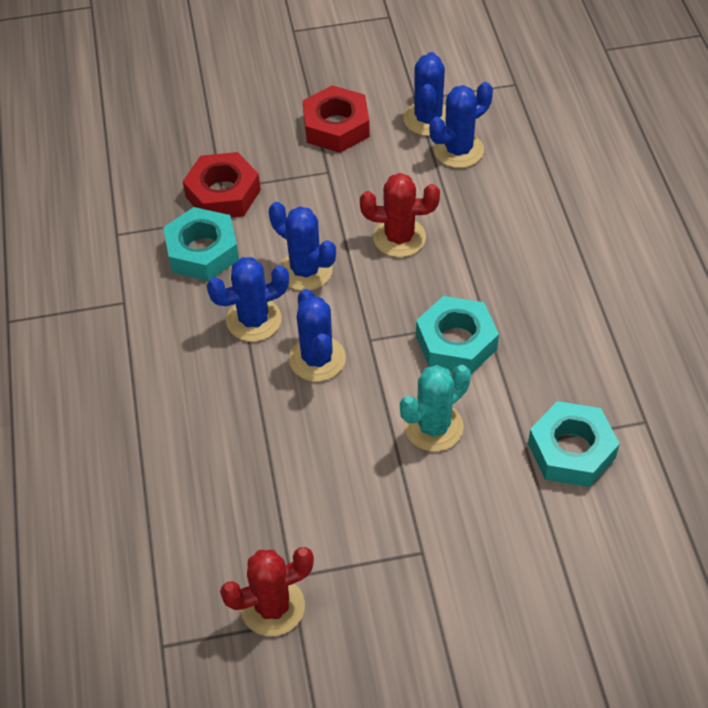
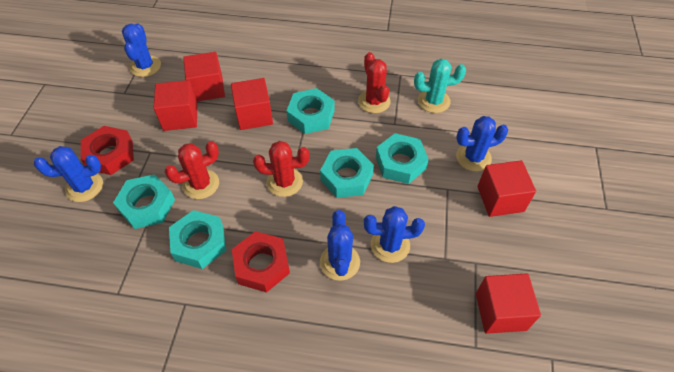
red cactus: 2 -> 3
red cube: 0 -> 5
turquoise nut: 3 -> 5

